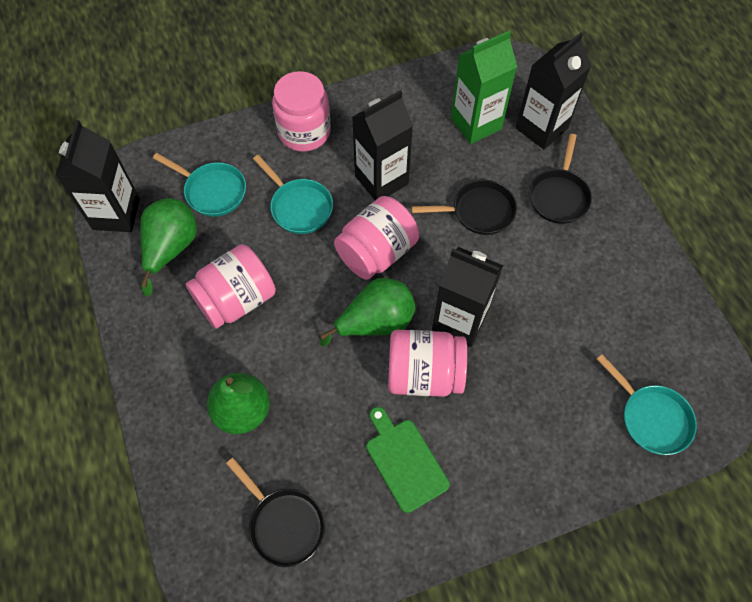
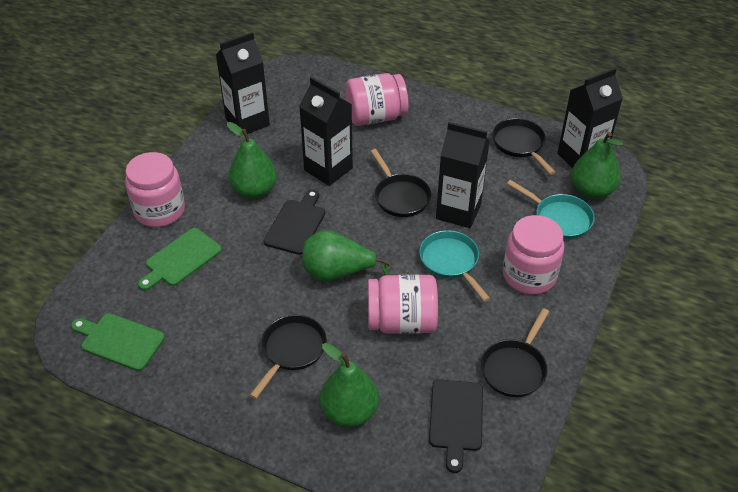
black cutting board: 0 -> 2
black pan: 3 -> 4
green carton: 1 -> 0
green cutting board: 1 -> 2
green pear: 3 -> 4
turquoise pan: 3 -> 2

